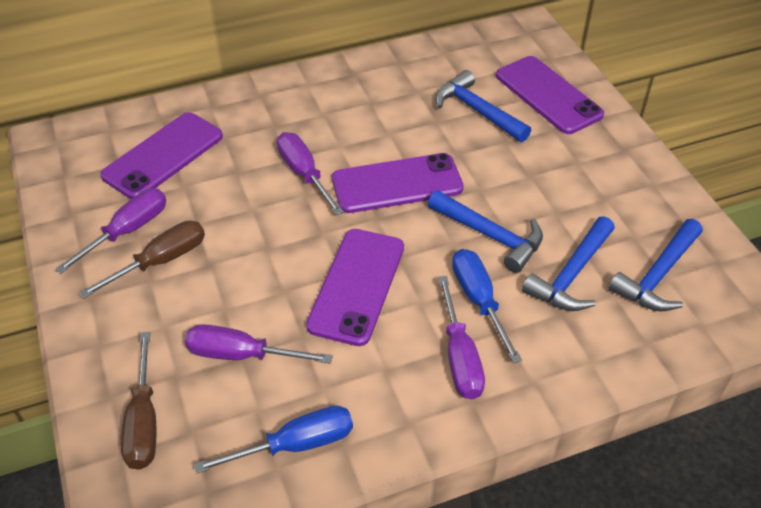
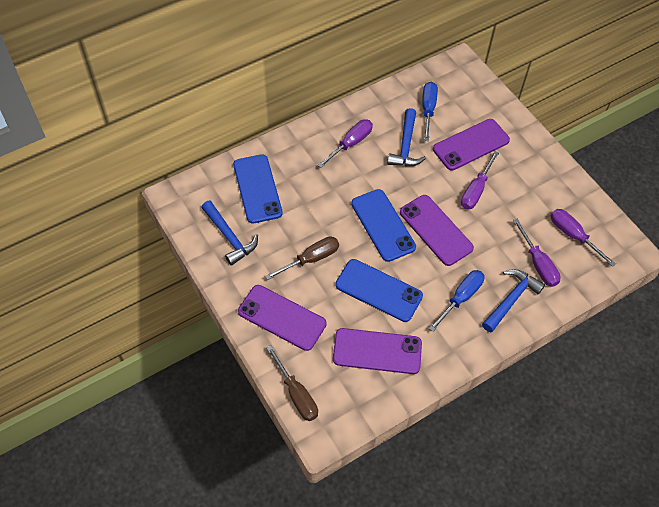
blue hammer: 4 -> 3
blue phone: 0 -> 3

